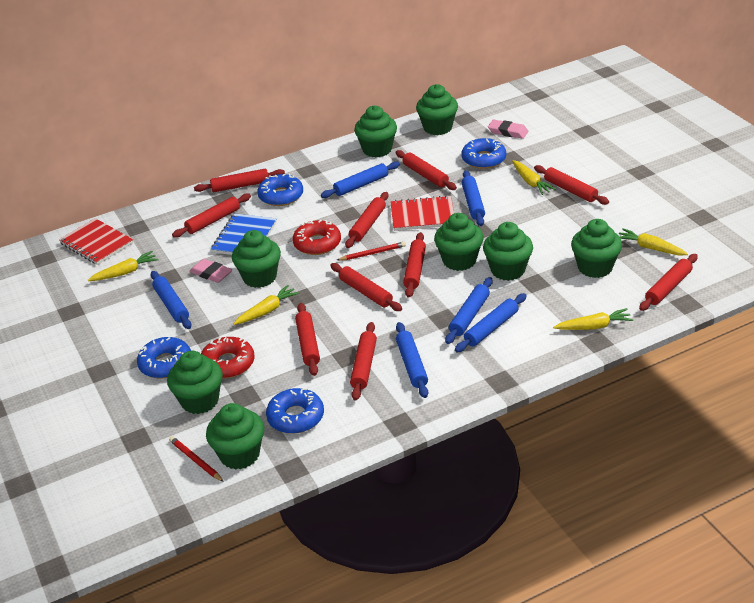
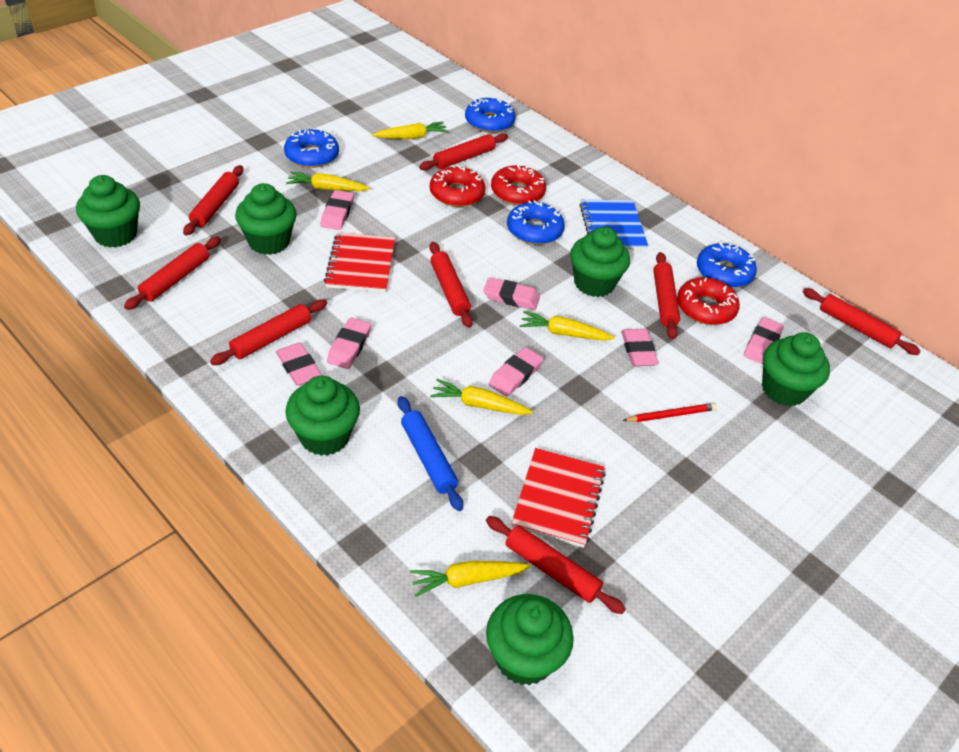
blue rolling pin: 6 -> 1
green cupcake: 8 -> 6
pink eraser: 2 -> 7
red donut: 2 -> 3
red pencil: 2 -> 1
red rolling pin: 10 -> 8

